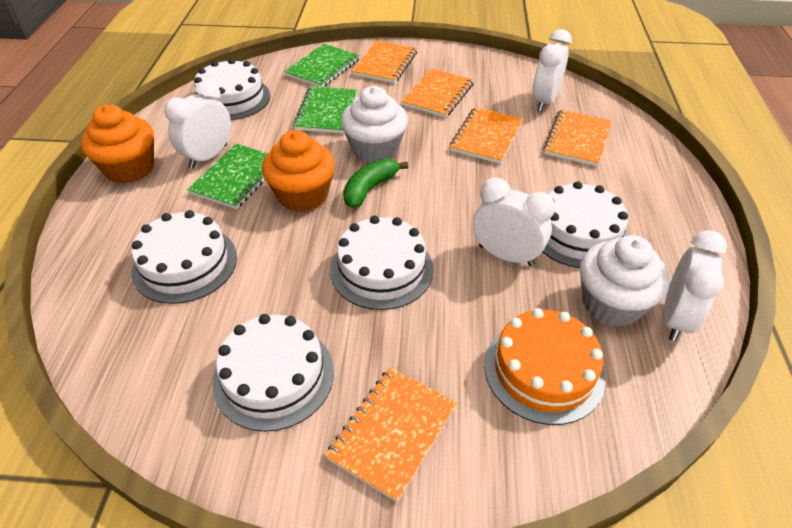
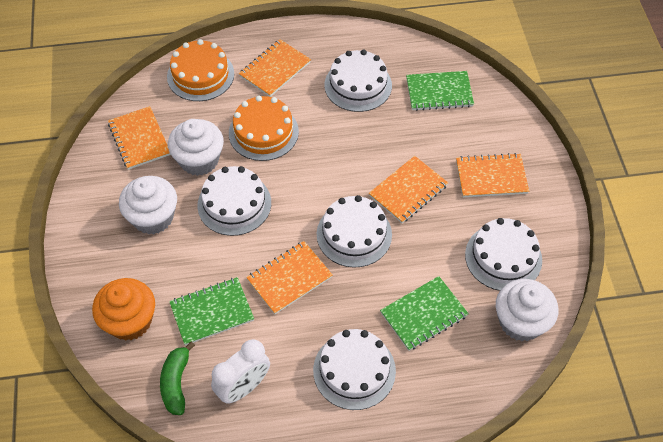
orange cake: 1 -> 2
orange cupcake: 2 -> 1
white clock: 4 -> 1
white cupcake: 2 -> 3

